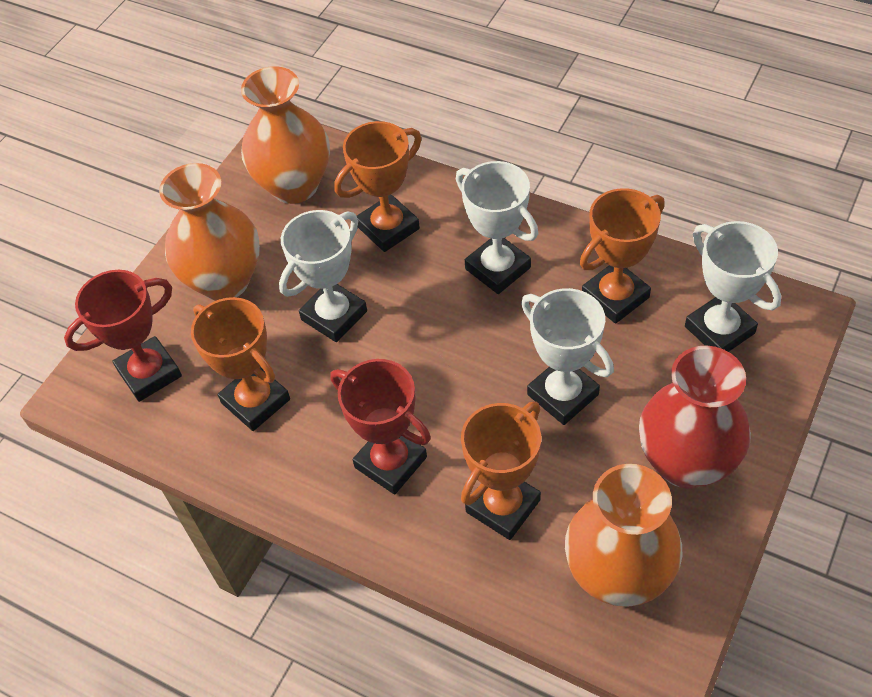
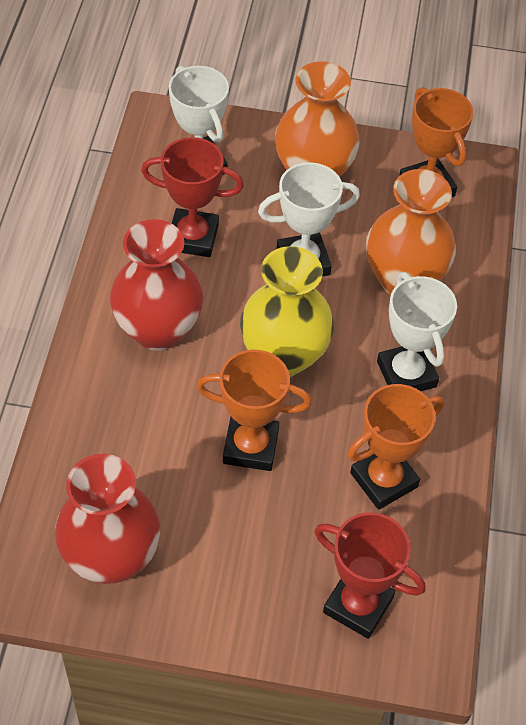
orange trophy: 4 -> 3
orange vase: 3 -> 2
red vase: 1 -> 2
white trophy: 4 -> 3
yellow vase: 0 -> 1

